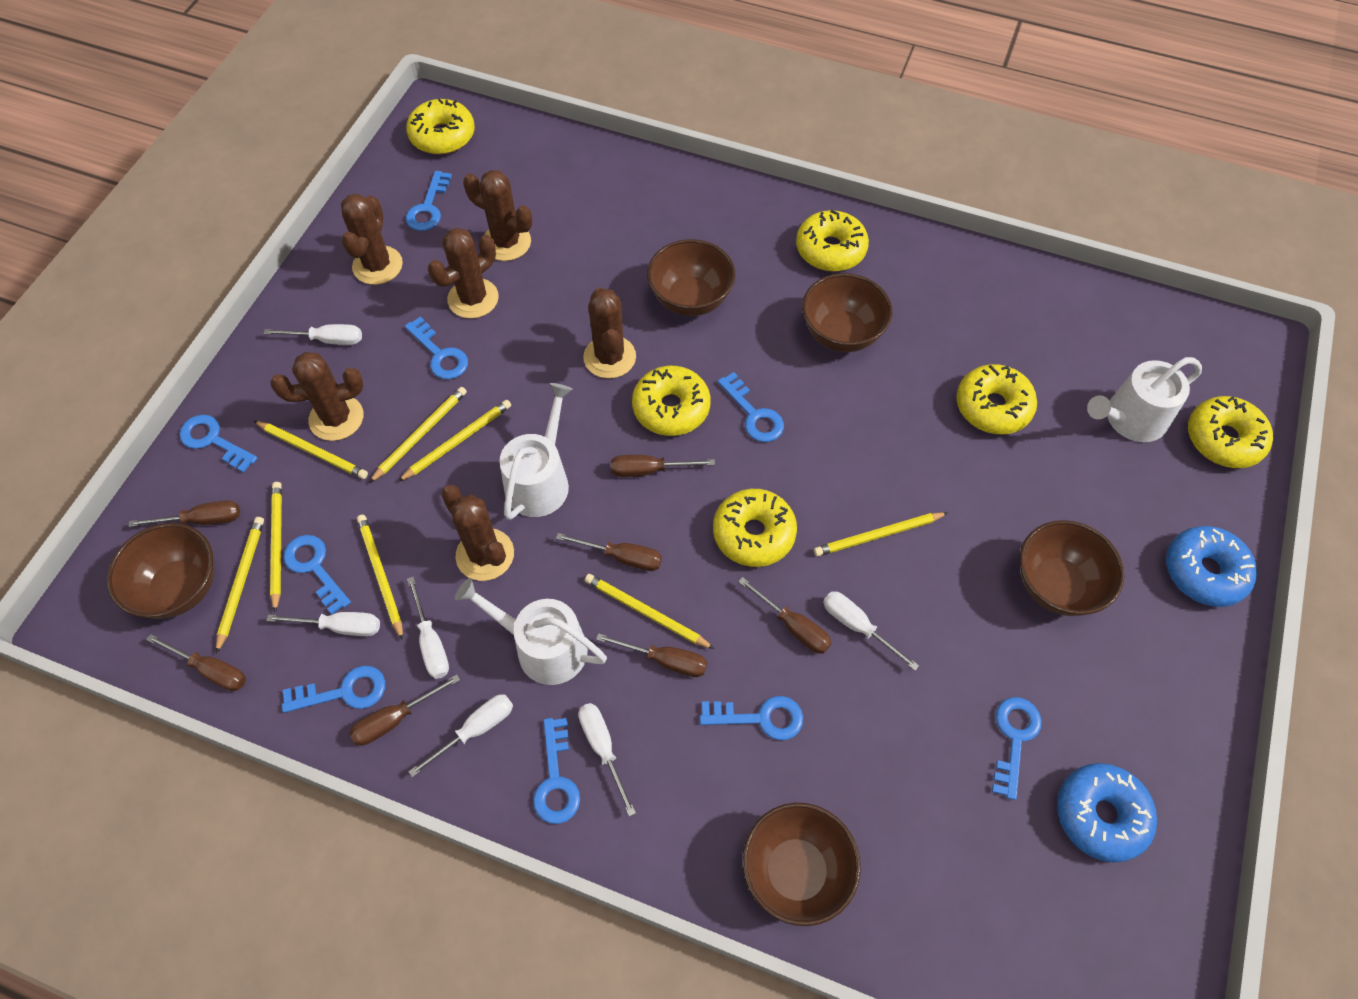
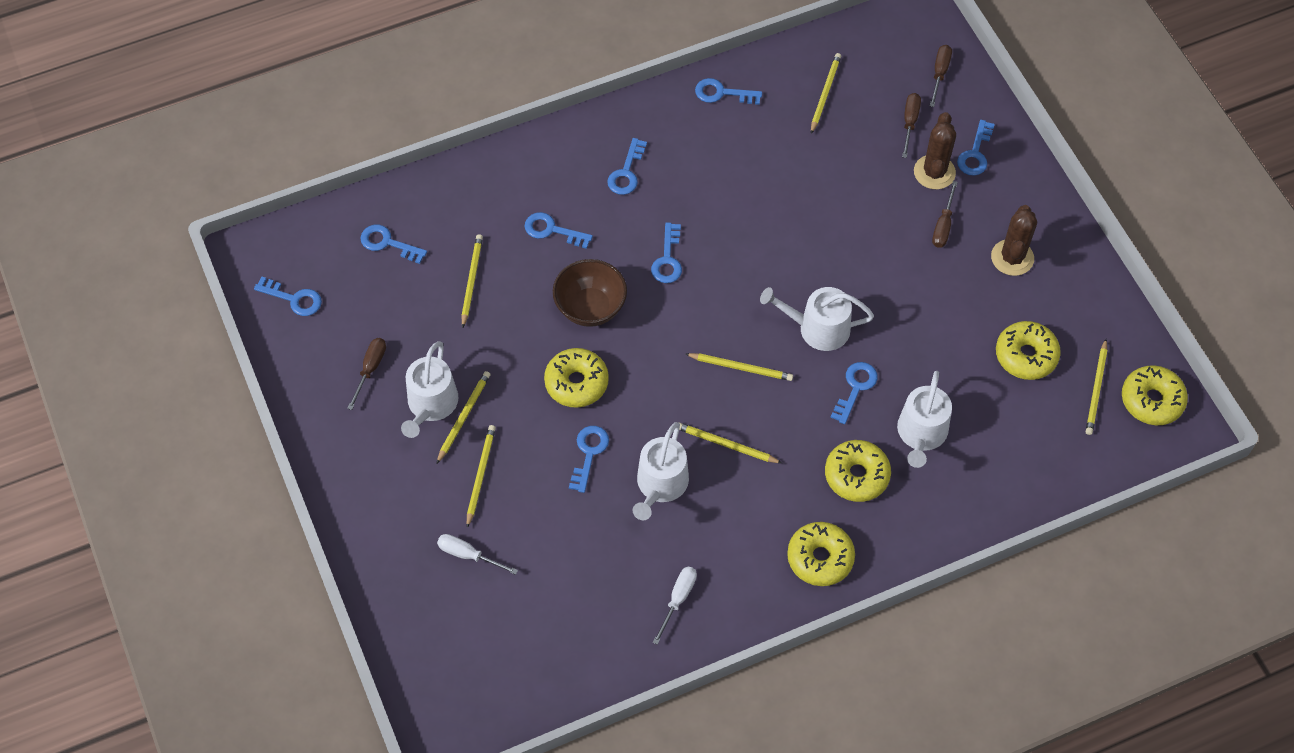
blue donut: 2 -> 0
brown bowl: 5 -> 1
brown cactus: 6 -> 2
brown screwdriver: 7 -> 4
white screwdriver: 6 -> 2
white watering can: 3 -> 4
yellow donut: 6 -> 5
yellow pencil: 8 -> 7

